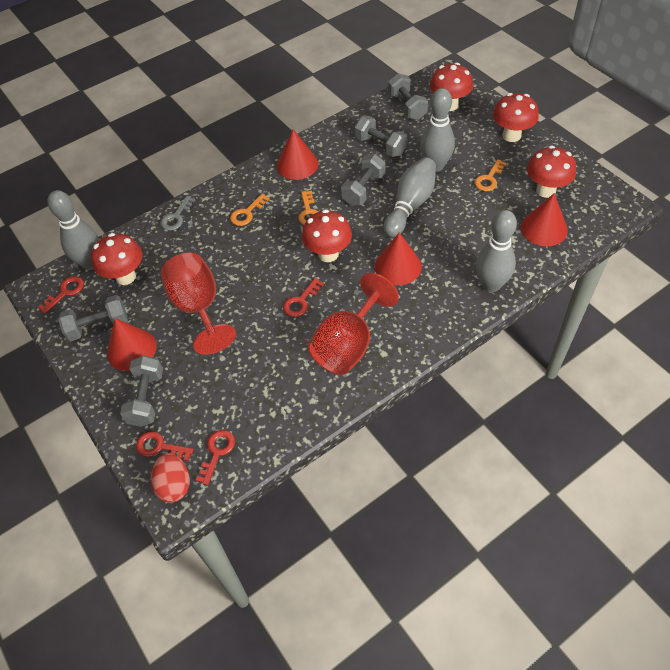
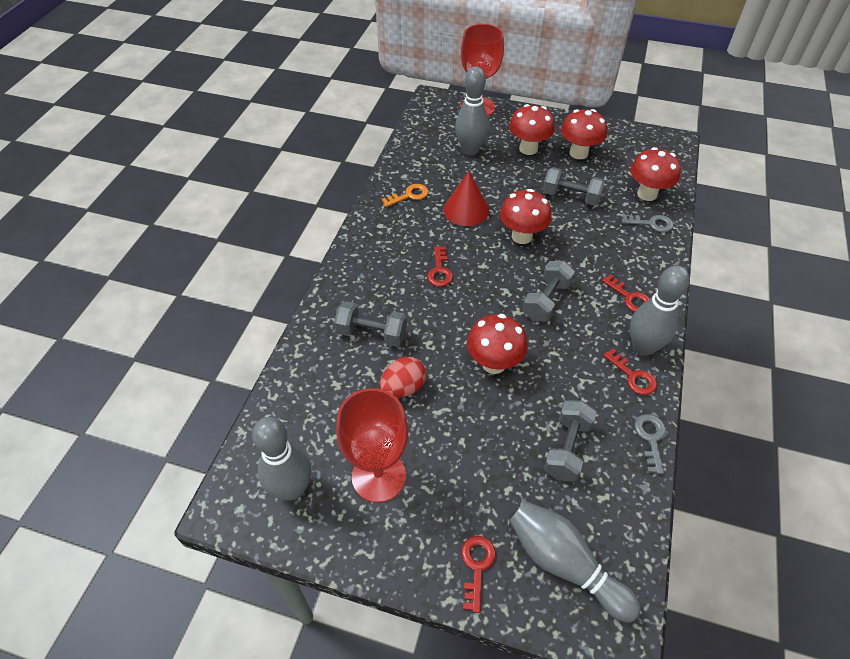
grey dumbbell: 5 -> 4
grey key: 1 -> 2
orange key: 3 -> 1
red cone: 4 -> 1

